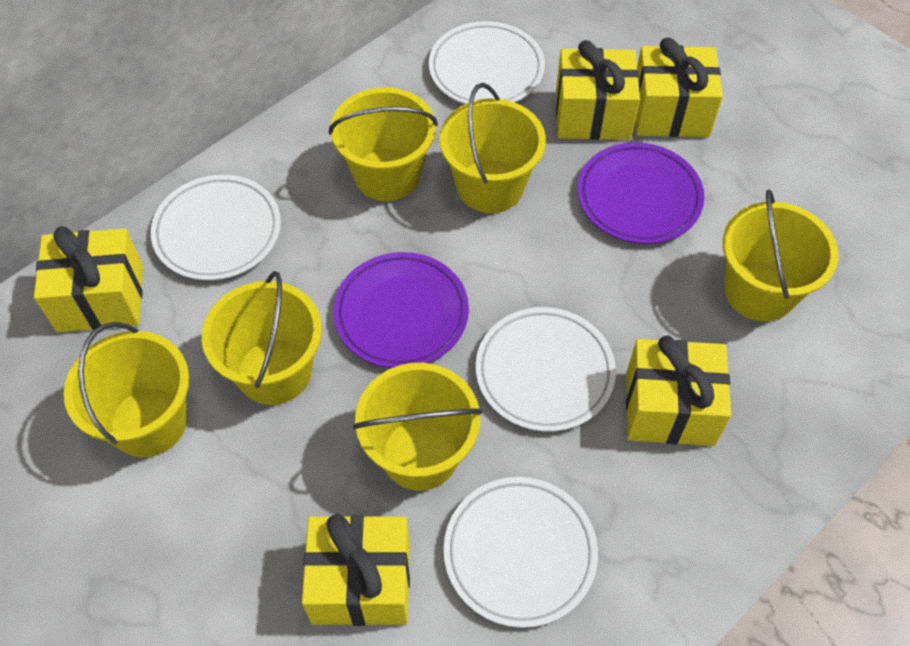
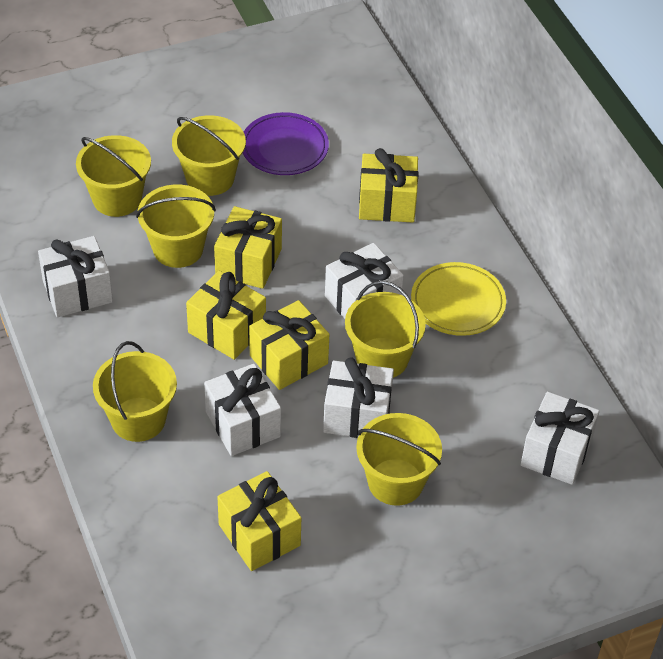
purple plate: 2 -> 1
white gift: 0 -> 5
white plate: 4 -> 0
yellow plate: 0 -> 1

